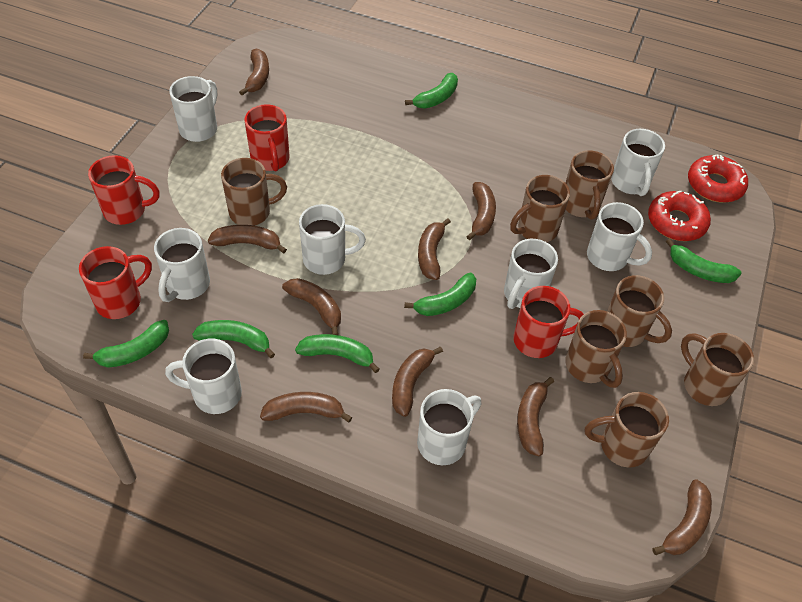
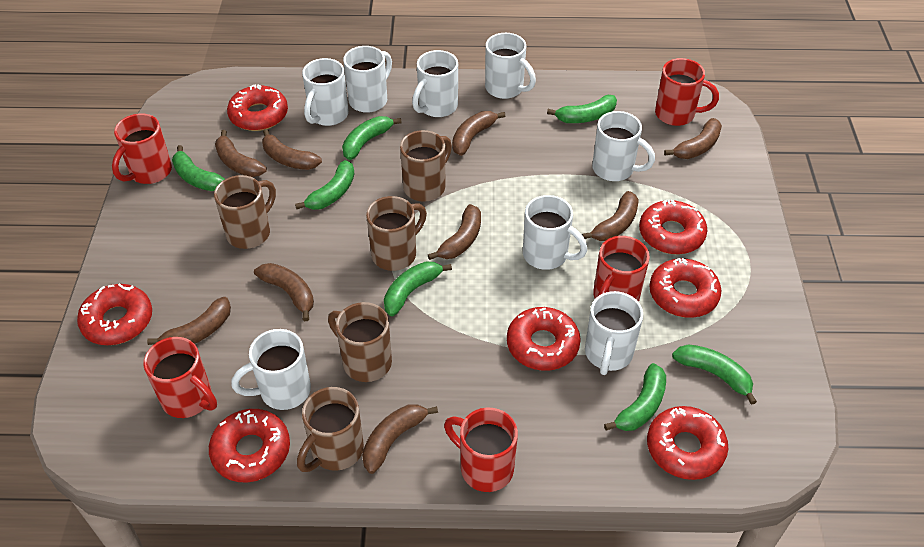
brown mug: 7 -> 5
green banana: 6 -> 7
red donut: 2 -> 7
red mug: 4 -> 5

